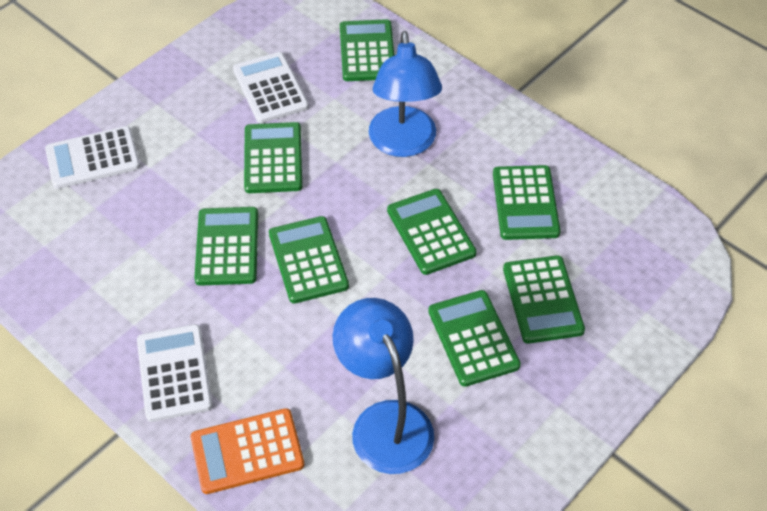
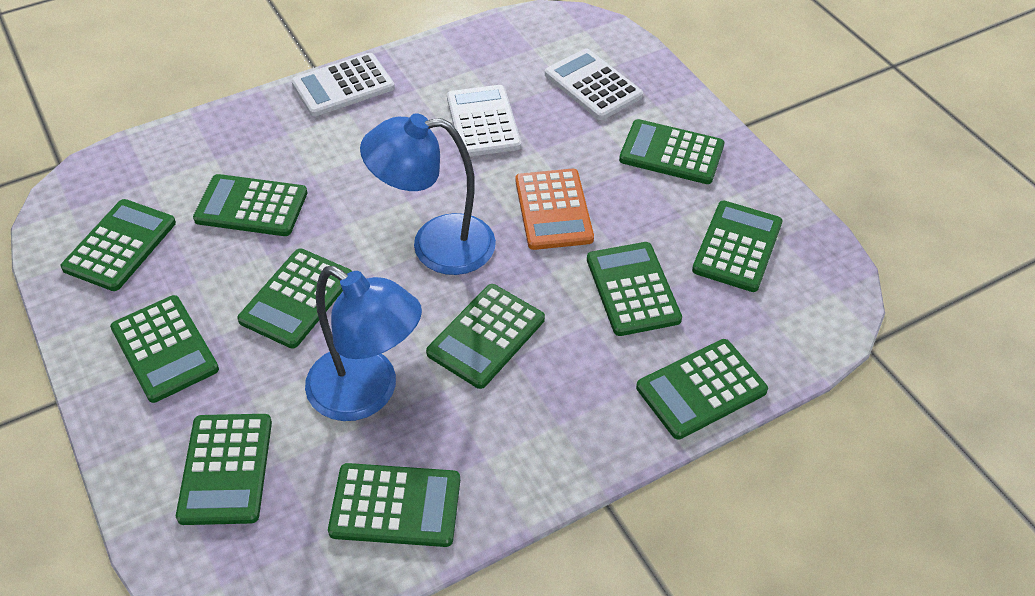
green calculator: 8 -> 11

